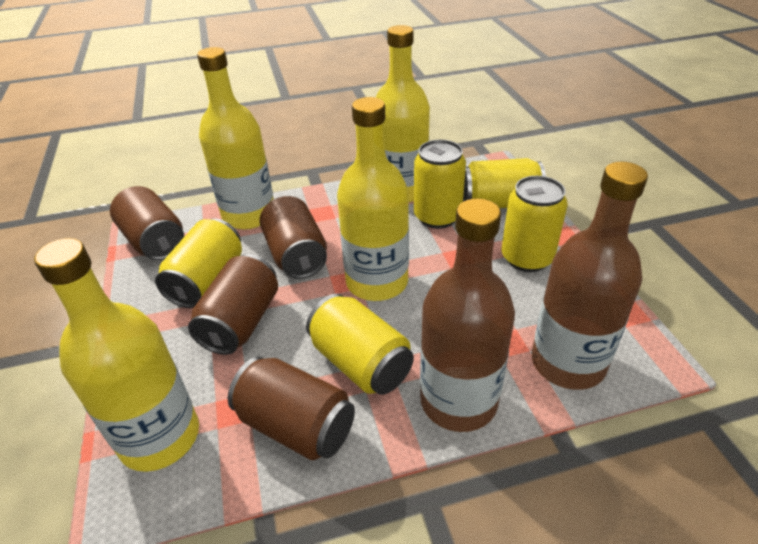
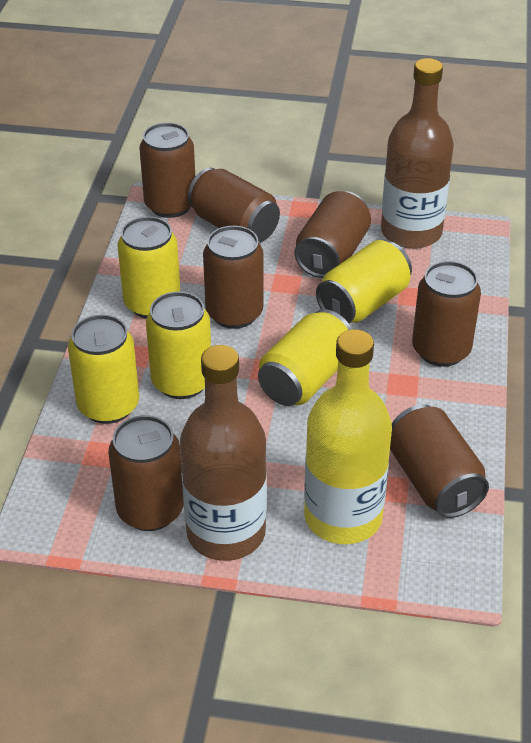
brown can: 4 -> 7
yellow bottle: 4 -> 1

